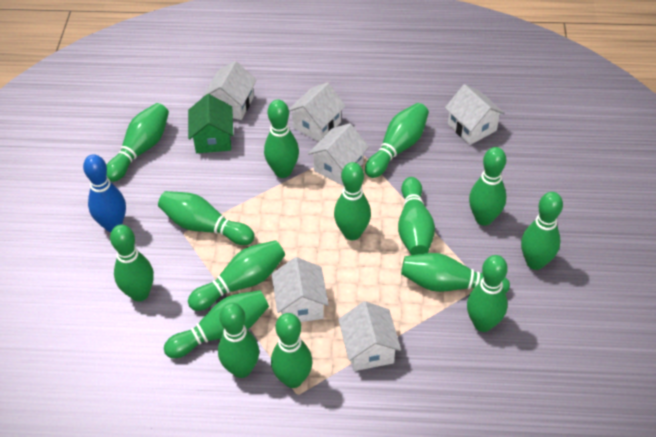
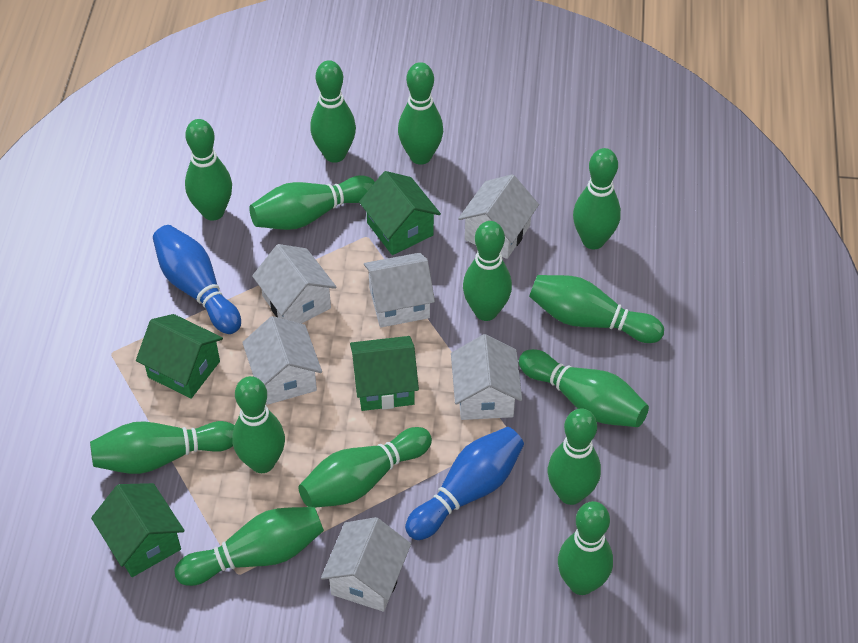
blue bowling pin: 1 -> 2
green bowling pin: 15 -> 14
green house: 1 -> 4

